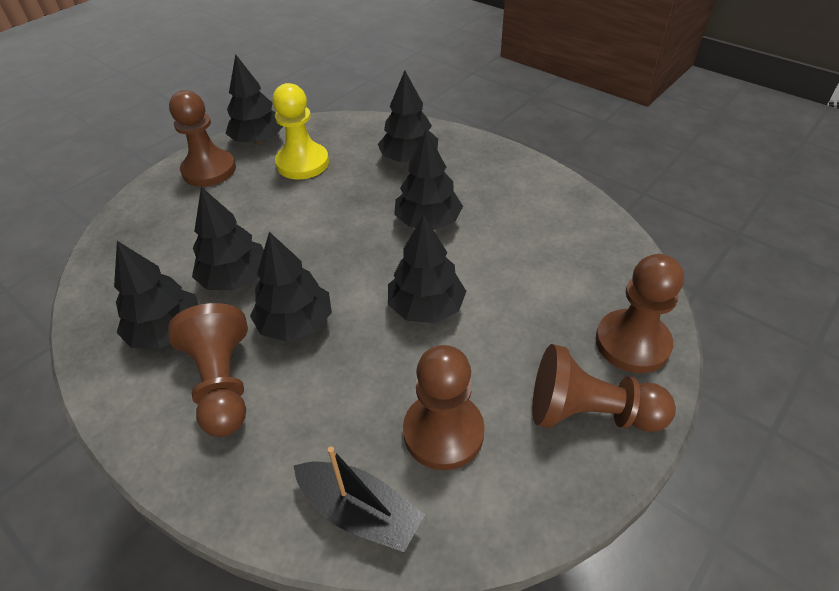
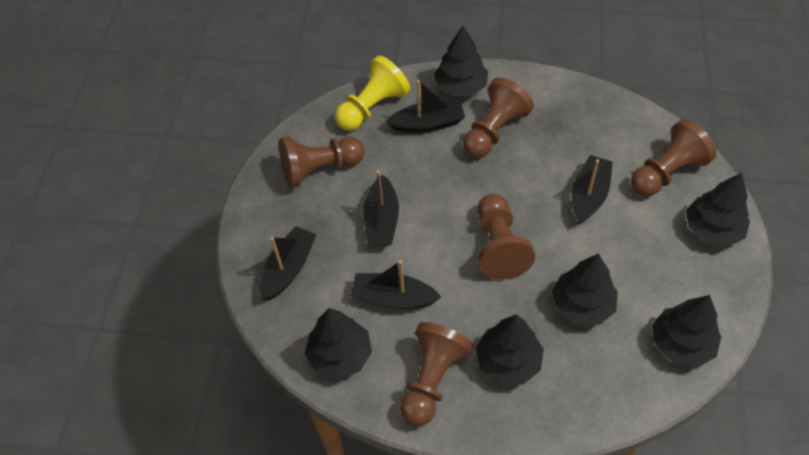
black boat: 1 -> 5
black tree: 7 -> 6

